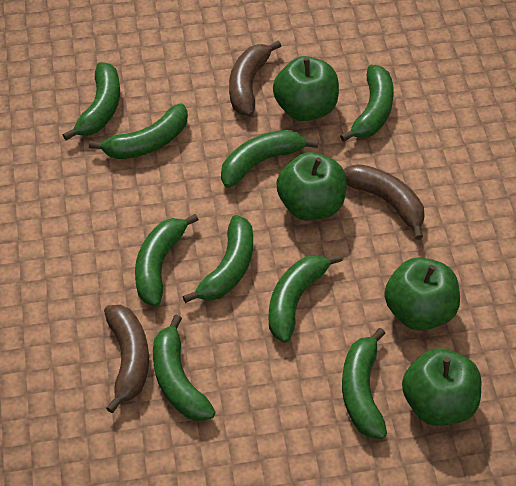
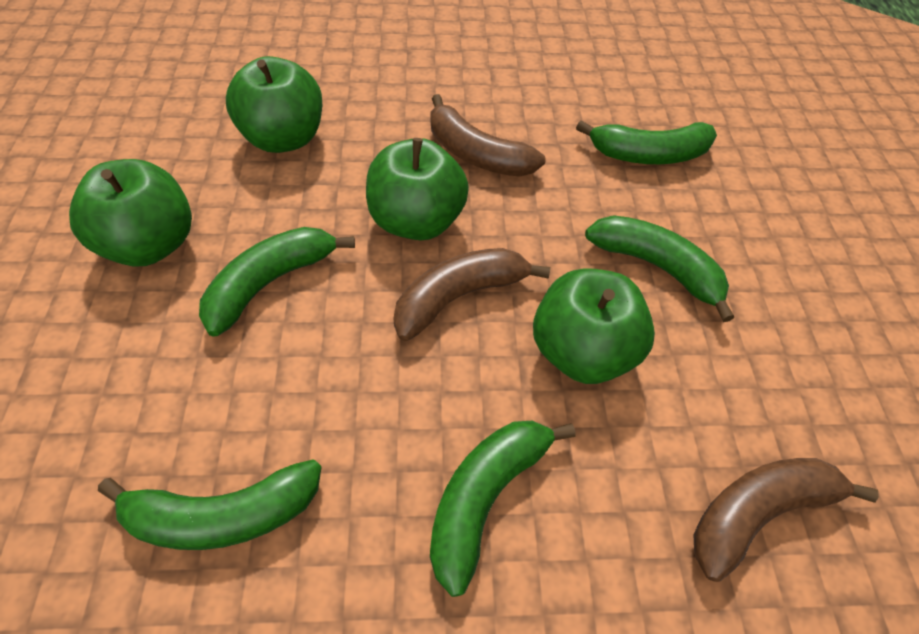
green banana: 9 -> 5

